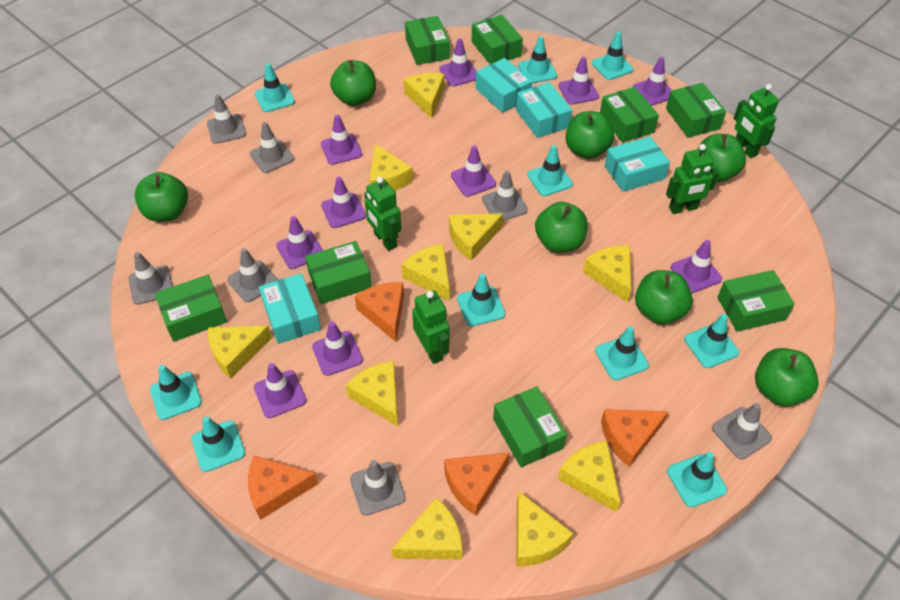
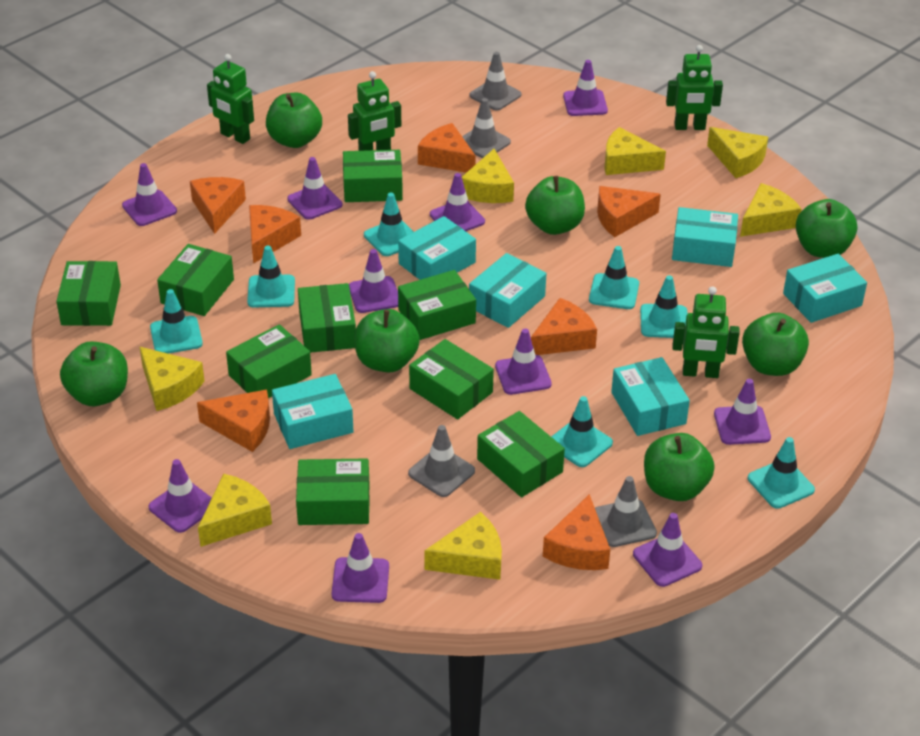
green box: 8 -> 9
grey traffic cone: 7 -> 4
orange cheese: 4 -> 7
turquoise box: 4 -> 6
turquoise traffic cone: 10 -> 7
yellow cheese: 10 -> 7

